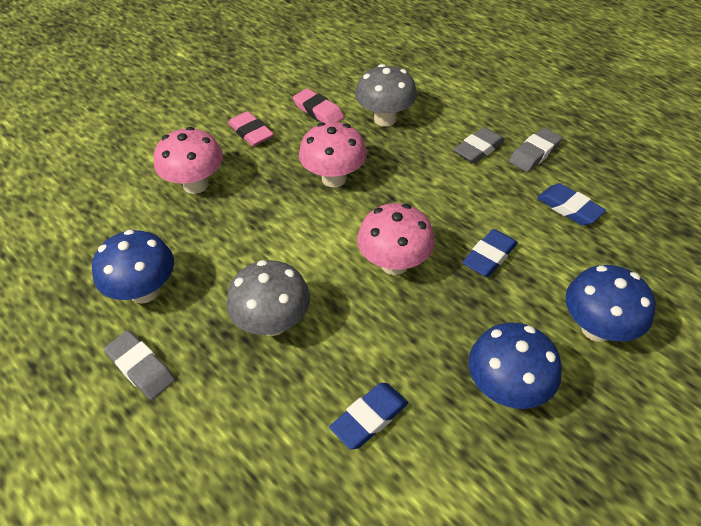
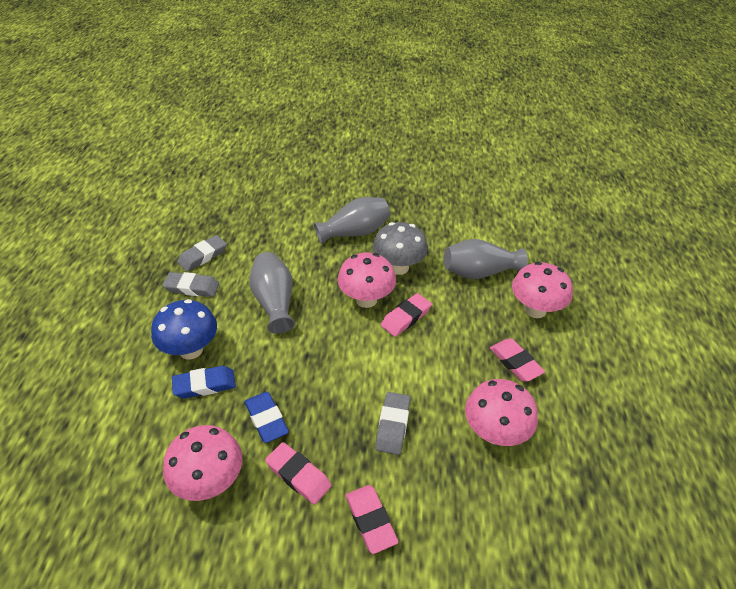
blue eraser: 3 -> 2
blue mushroom: 3 -> 1
grey mushroom: 2 -> 1
grey vase: 0 -> 3
pink eraser: 2 -> 4
pink mushroom: 3 -> 4

